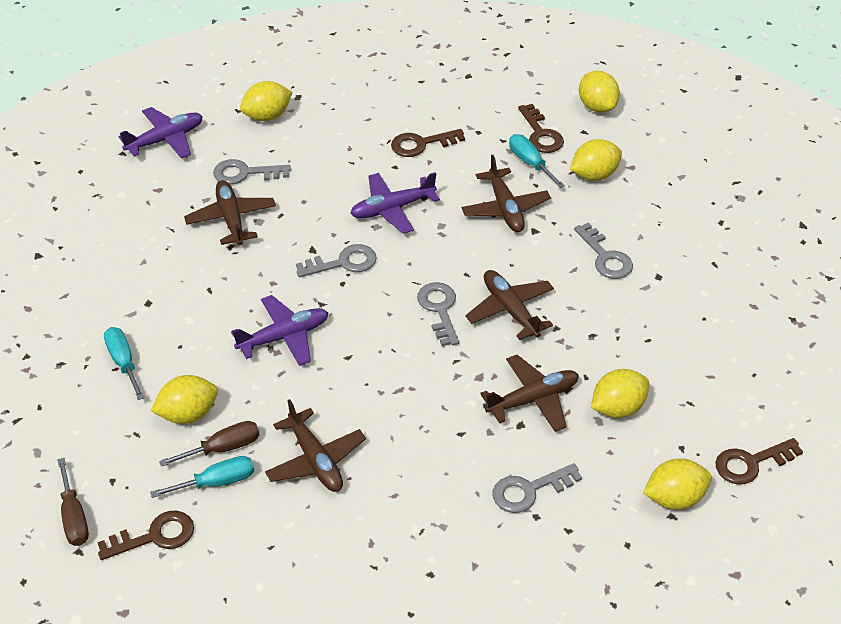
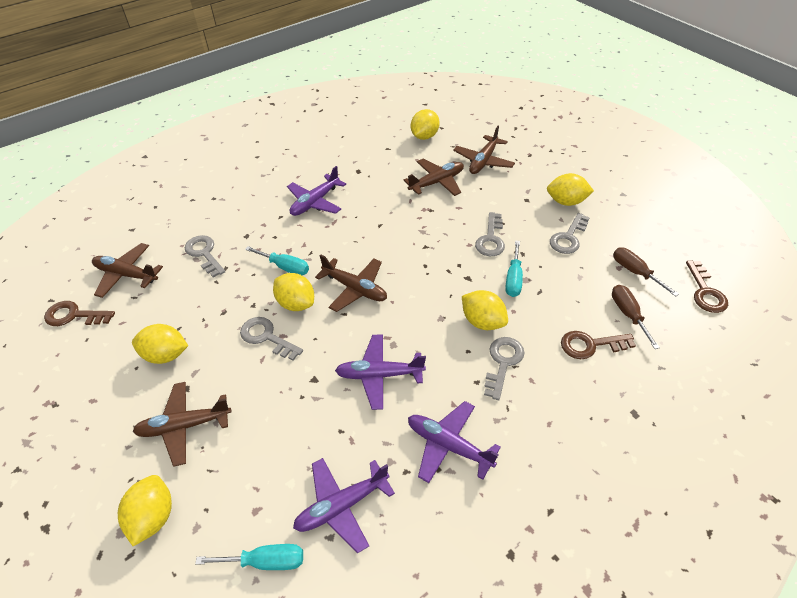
brown key: 4 -> 3
purple plane: 3 -> 4

